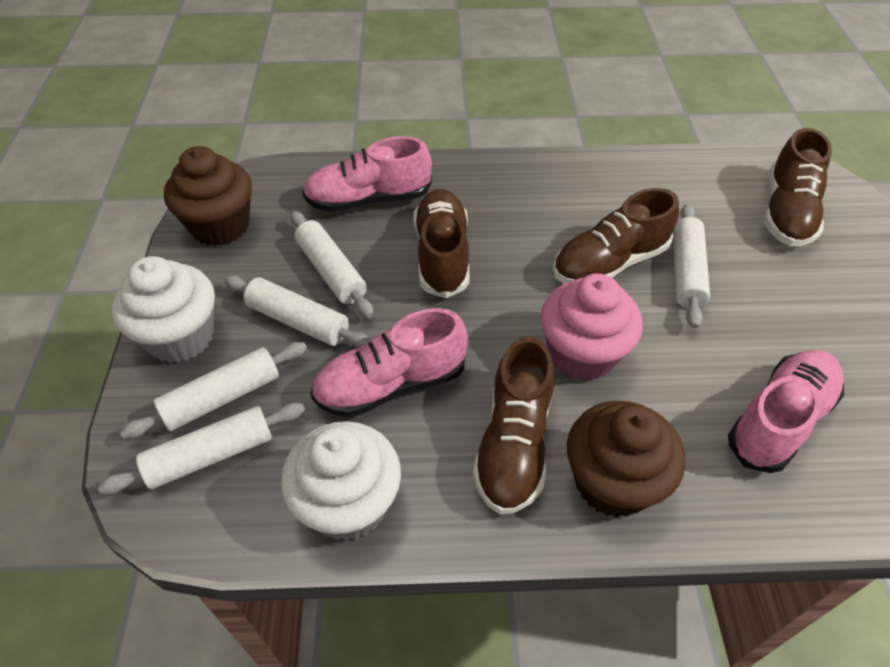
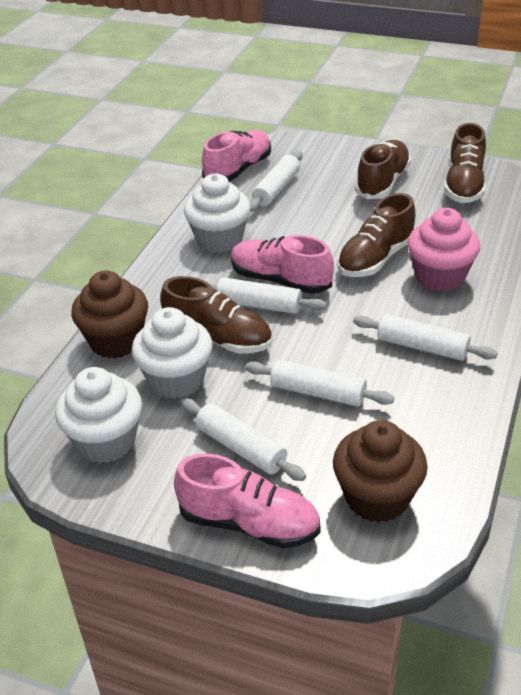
white cupcake: 2 -> 3

